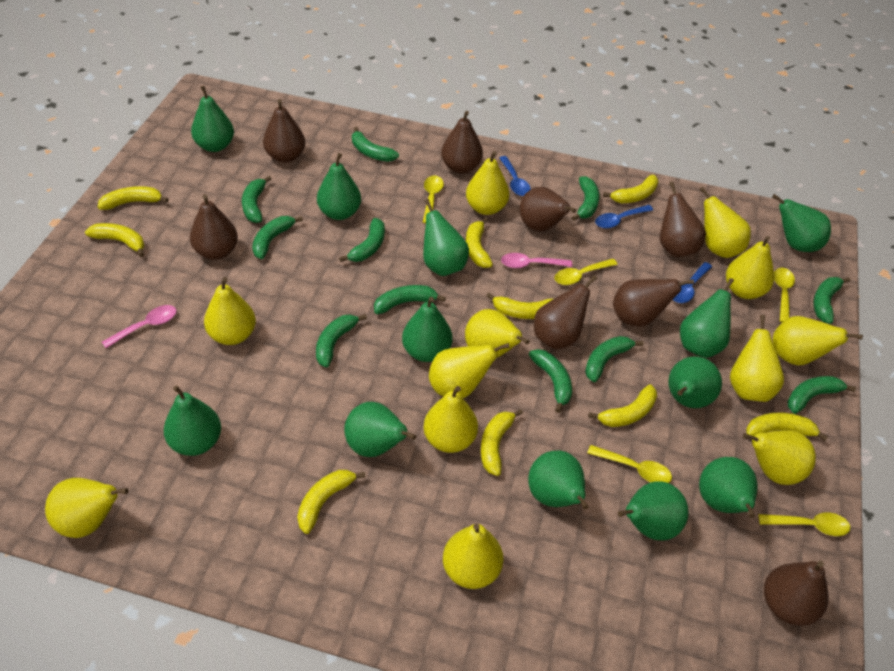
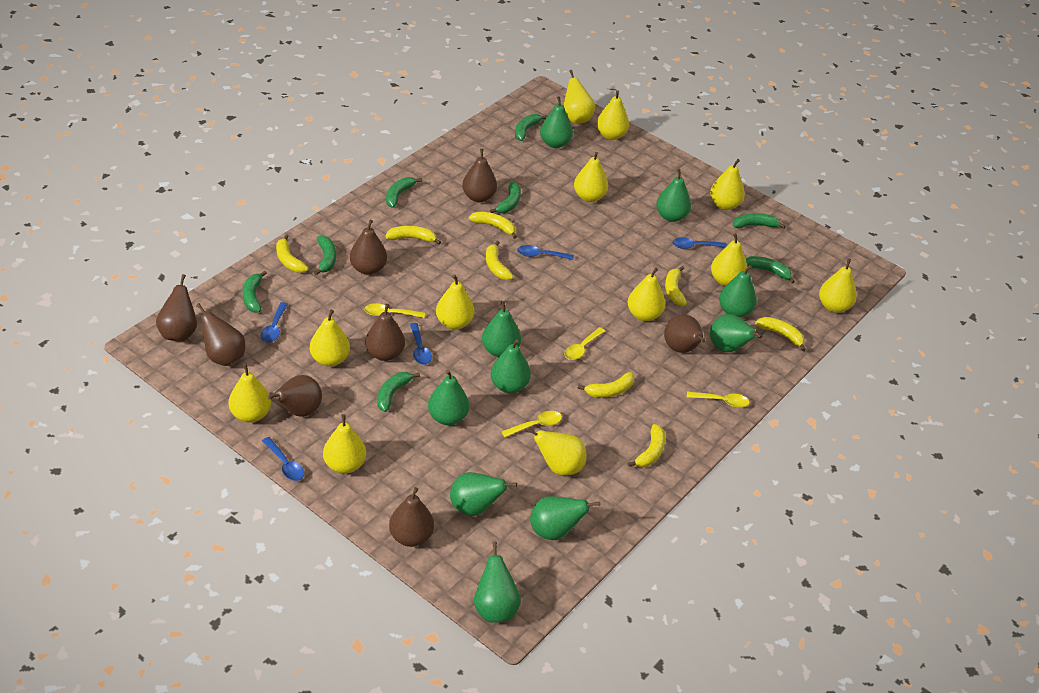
blue spoon: 3 -> 5
green banana: 11 -> 8
green pear: 12 -> 10
pink spoon: 2 -> 0
yellow banana: 9 -> 8
yellow spoon: 5 -> 4

